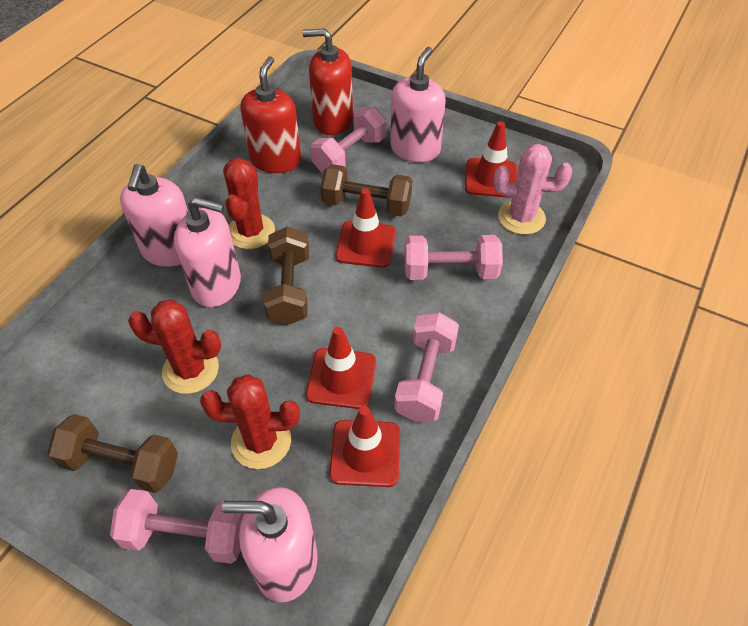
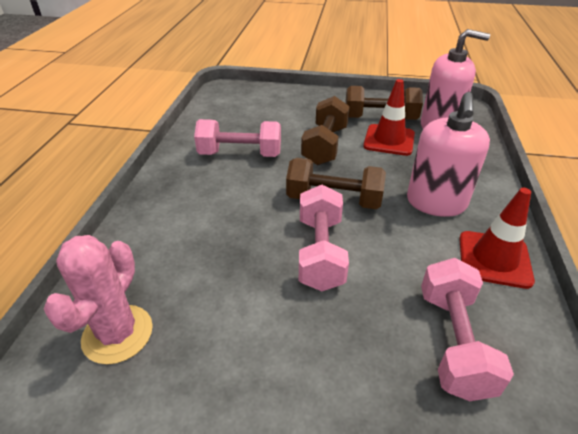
pink dumbbell: 4 -> 3
pink soap dispenser: 4 -> 2
red cactus: 3 -> 0
red soap dispenser: 2 -> 0
red traffic cone: 4 -> 2

